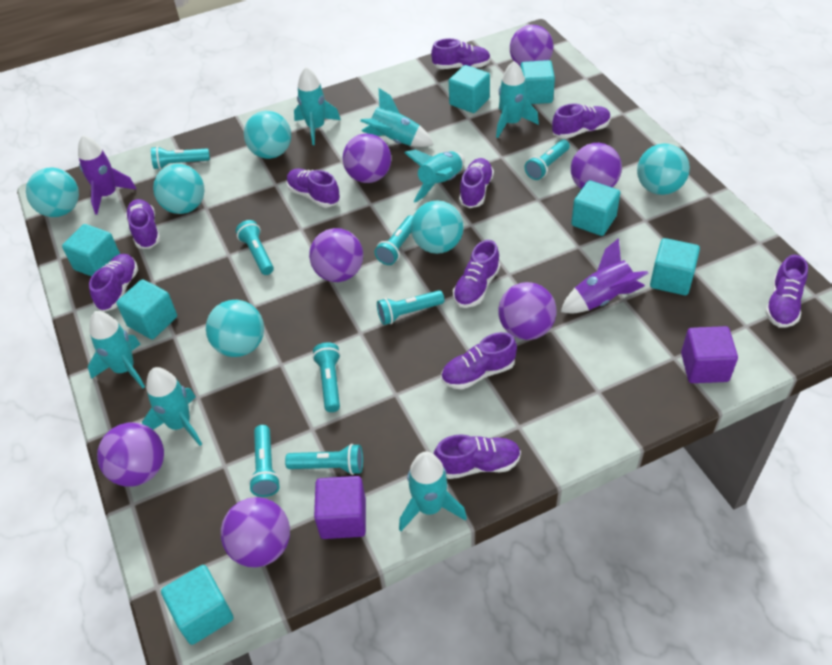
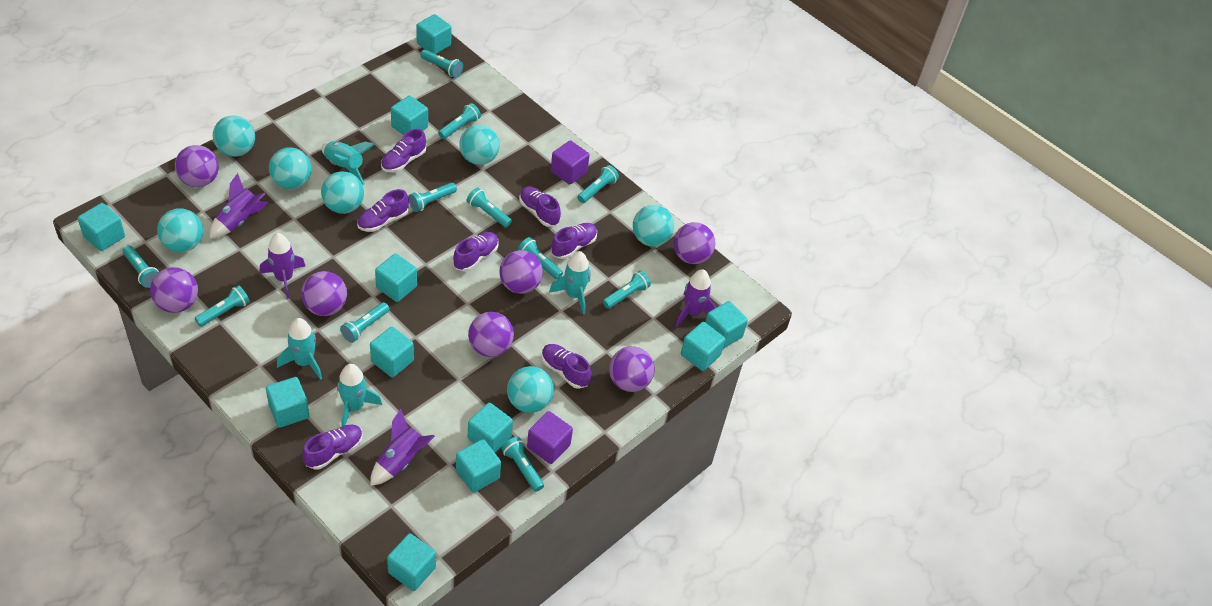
purple rocket: 2 -> 4
purple shoe: 10 -> 7
turquoise ball: 6 -> 7
turquoise cube: 7 -> 11
turquoise flashlight: 8 -> 11
turquoise rocket: 7 -> 4

